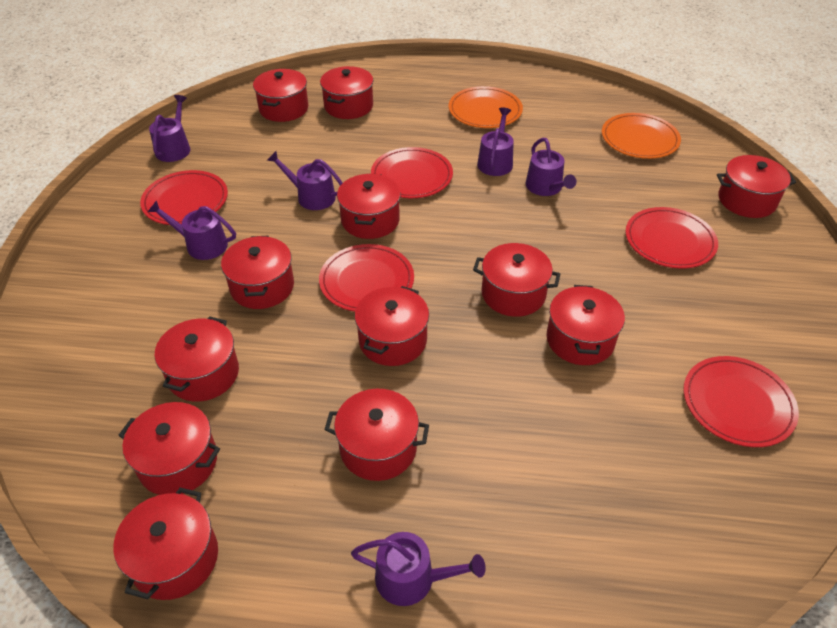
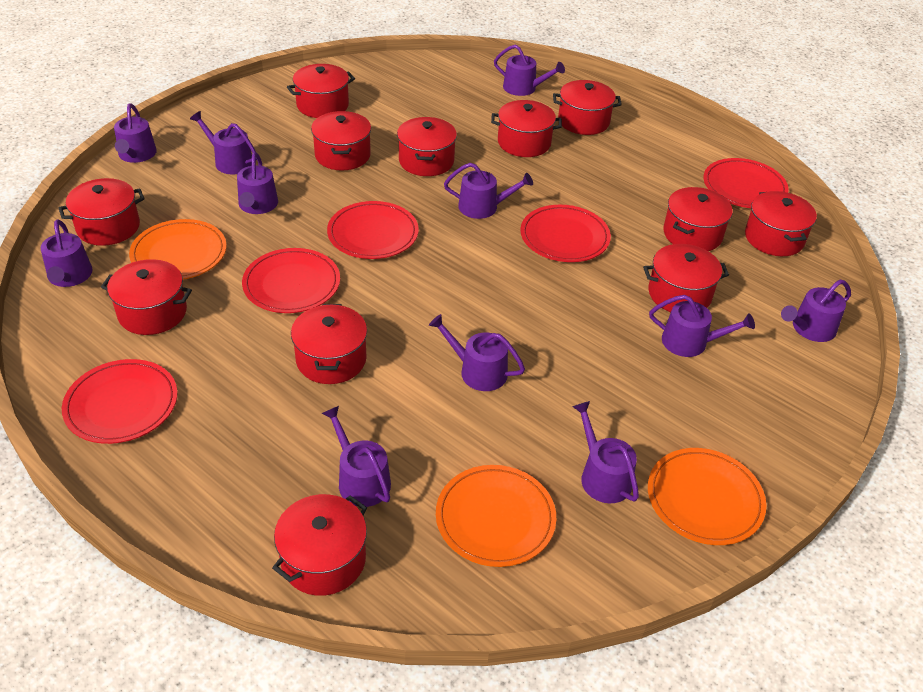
orange plate: 2 -> 3
purple watering can: 6 -> 11

